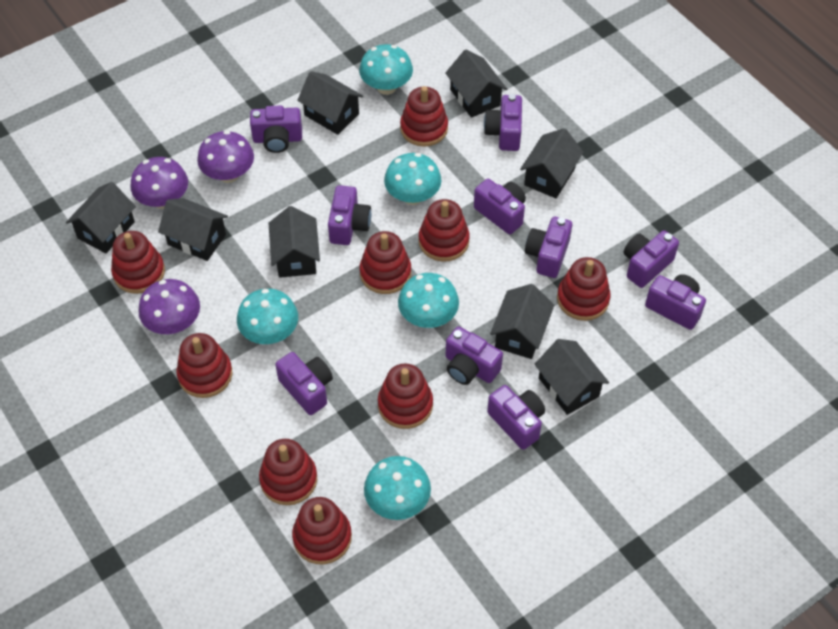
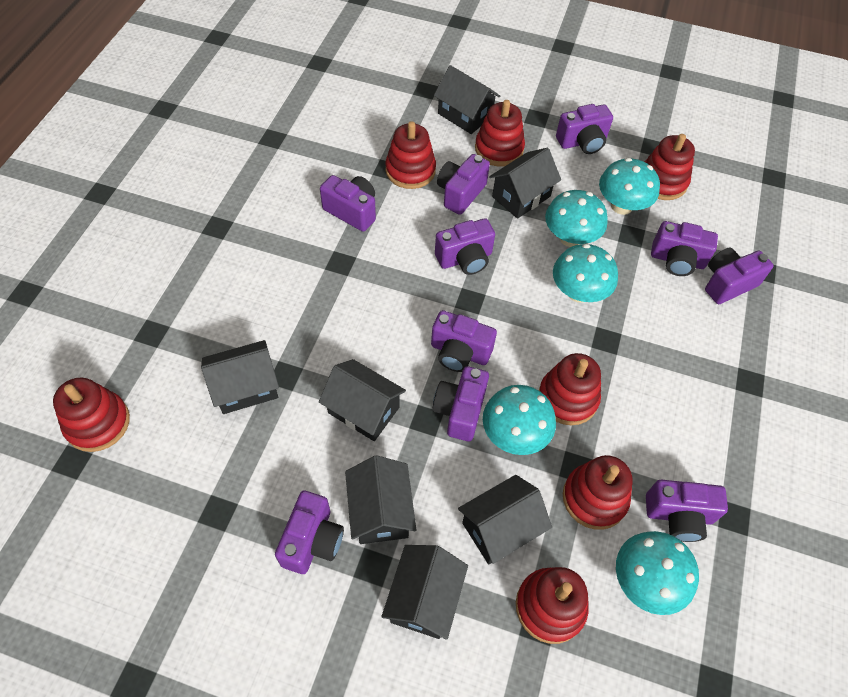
black house: 8 -> 7
purple mushroom: 3 -> 0
red stacking toy: 9 -> 7

